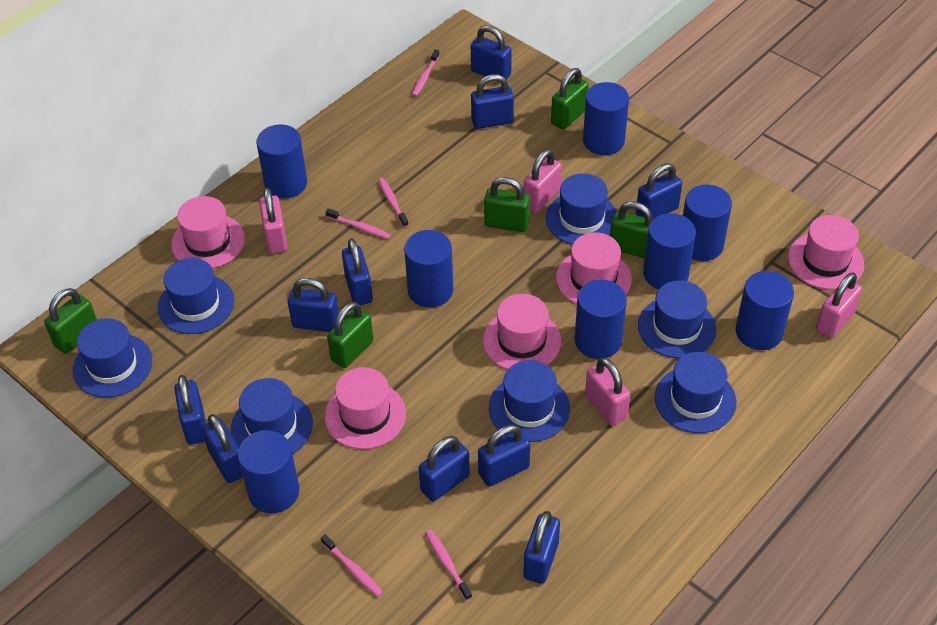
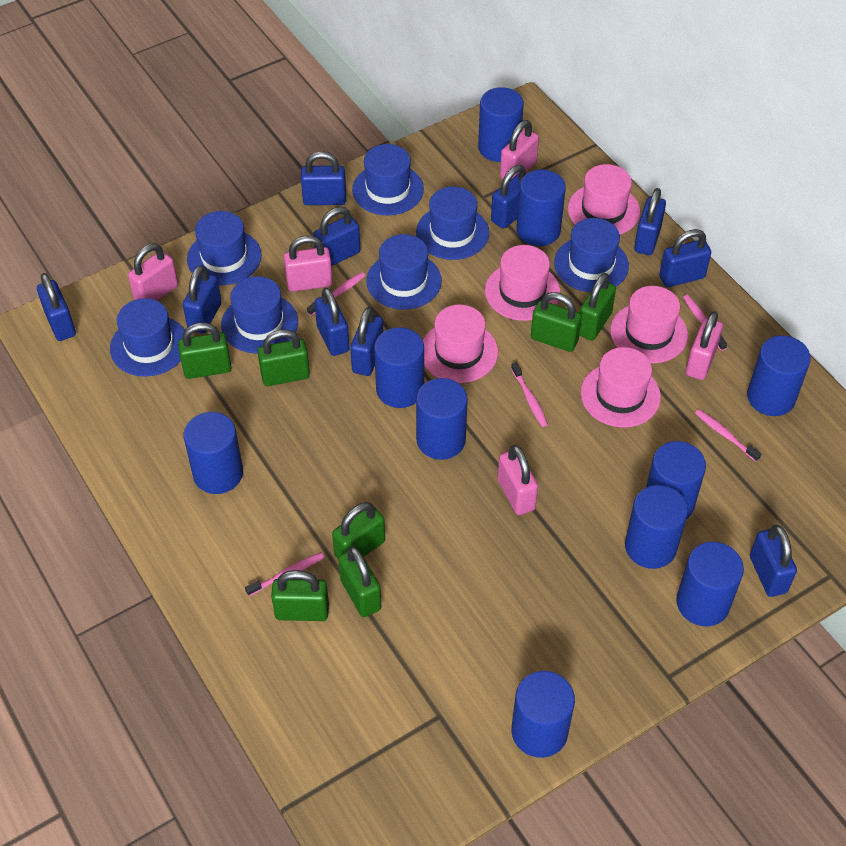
blue cylinder: 8 -> 10
green padlock: 5 -> 7
pink padlock: 4 -> 5

